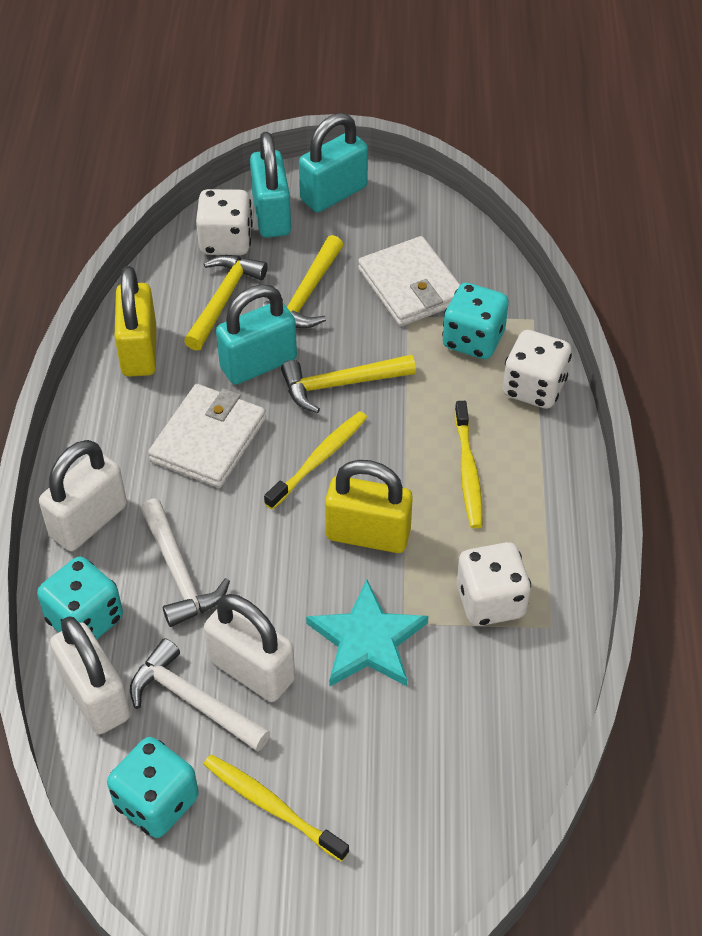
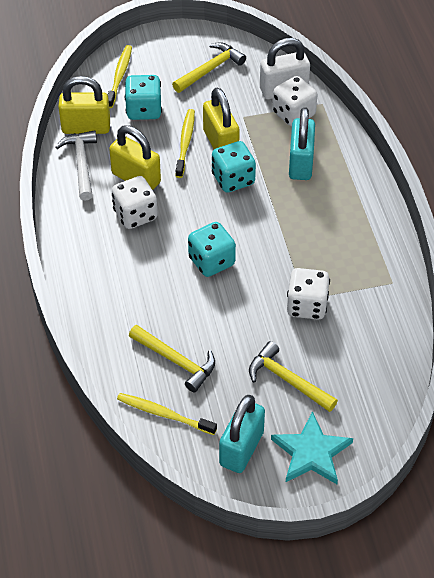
turquoise padlock: 3 -> 2
white hammer: 2 -> 1
white padlock: 3 -> 1
white wallet: 2 -> 0
yellow padlock: 2 -> 3

